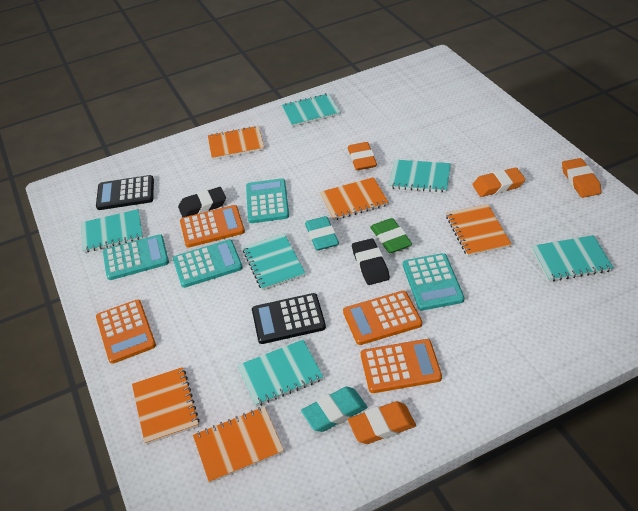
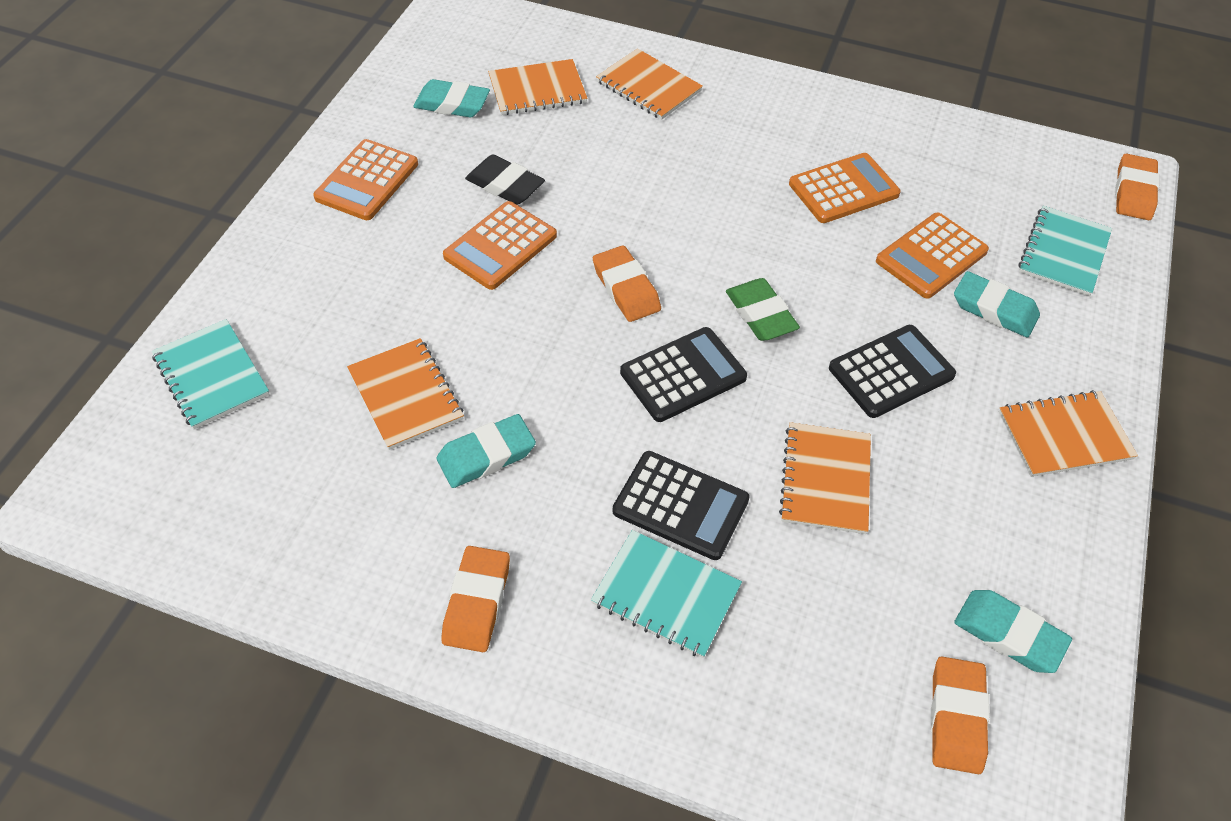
black calculator: 2 -> 3
black eraser: 2 -> 1
turquoise calculator: 4 -> 0
turquoise eraser: 2 -> 4
turquoise notebook: 6 -> 3

